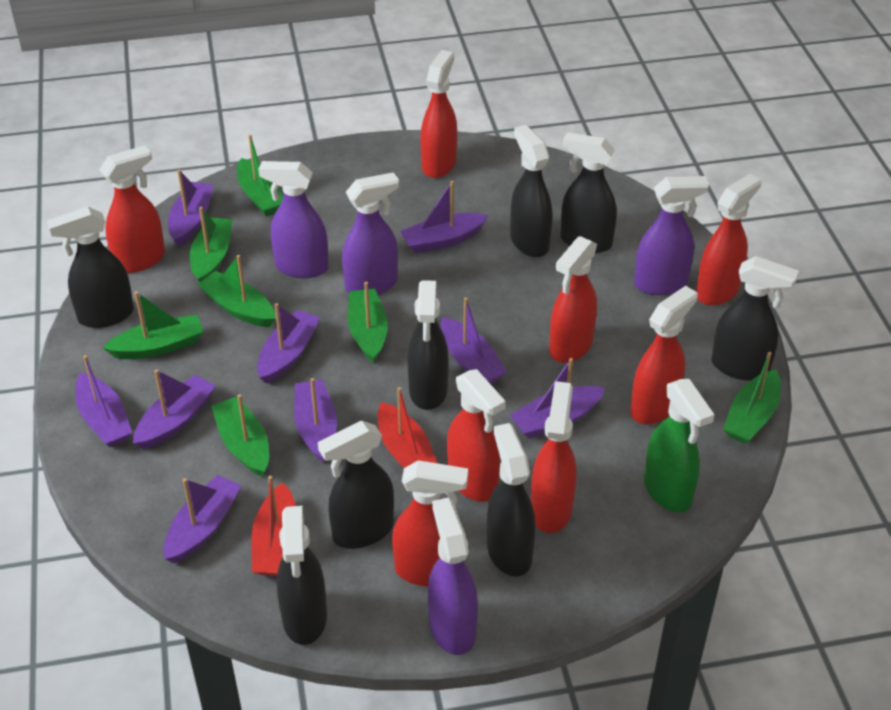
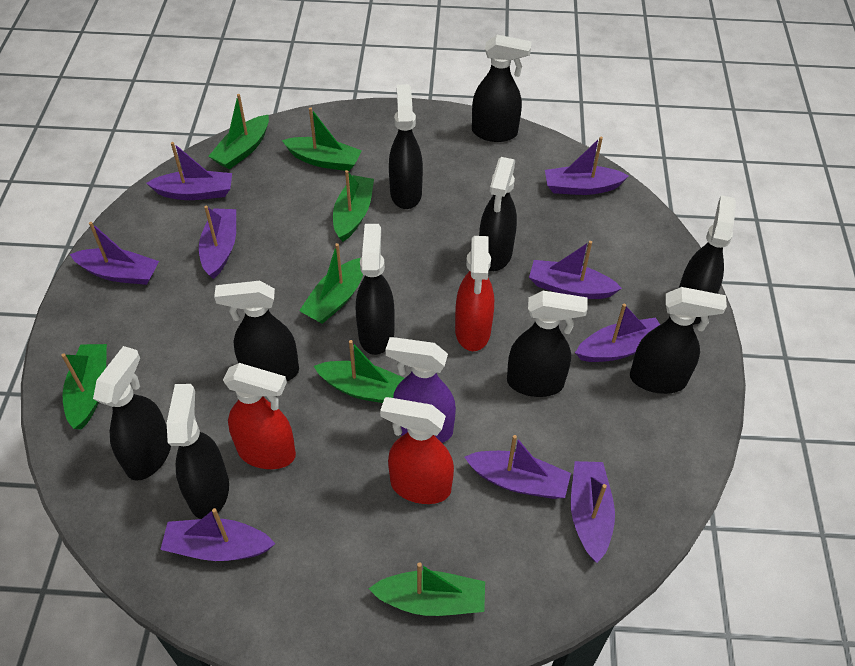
black spray bottle: 8 -> 10
green spray bottle: 1 -> 0
purple spray bottle: 4 -> 1
red boat: 2 -> 0
red spray bottle: 8 -> 3

